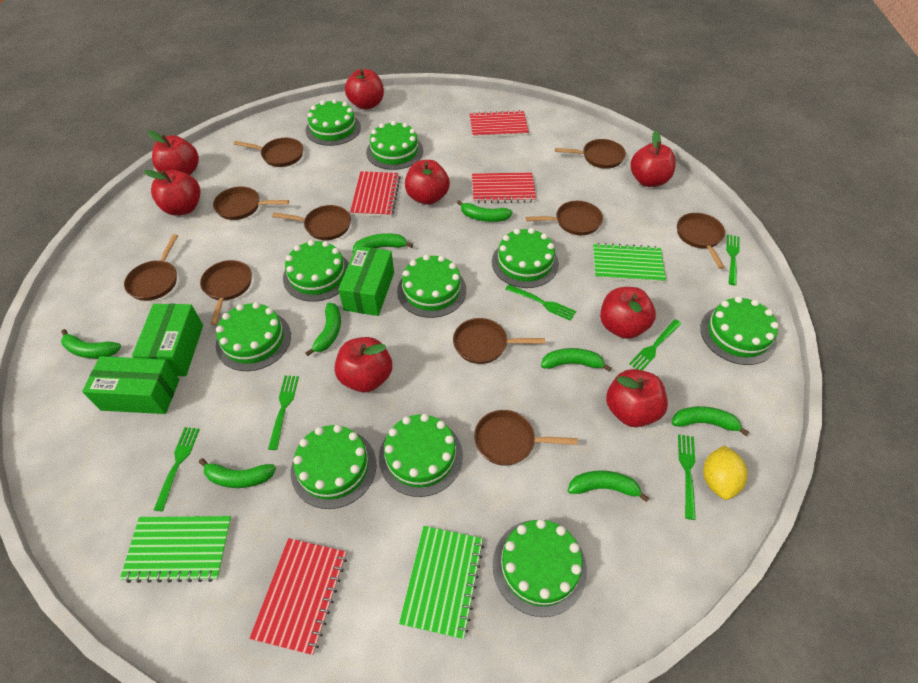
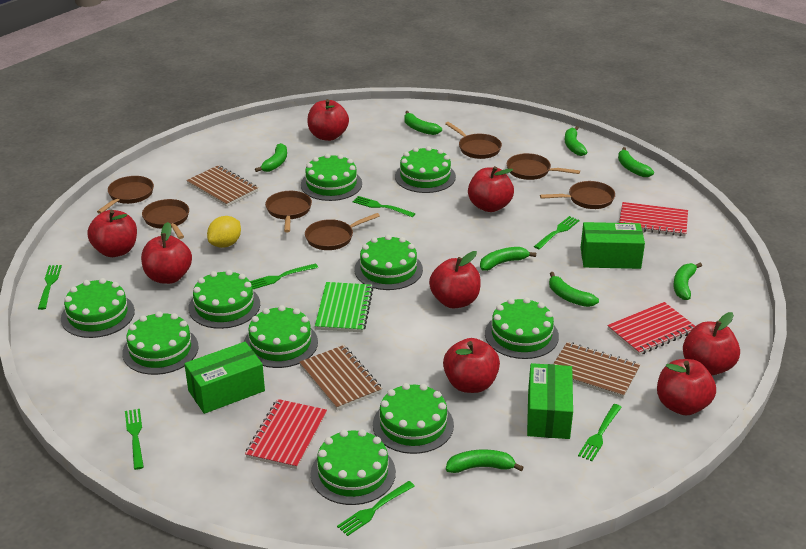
brown notebook: 0 -> 3
brown pan: 10 -> 7
green fork: 6 -> 7
green notebook: 3 -> 1
red notebook: 4 -> 3

